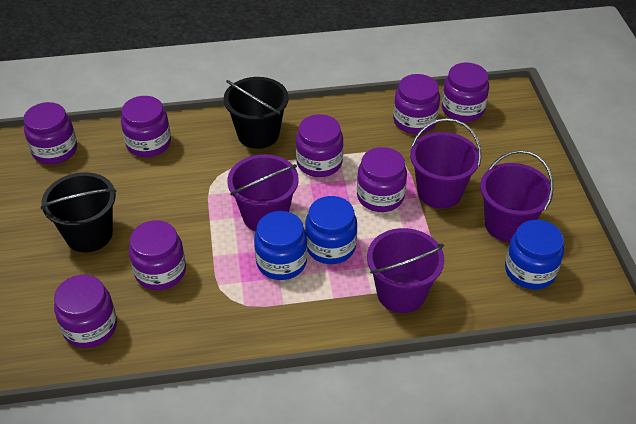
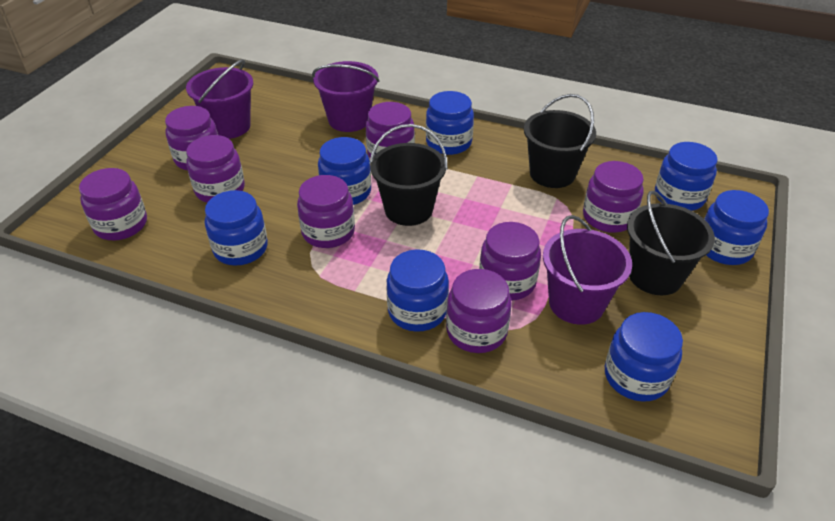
black bucket: 2 -> 3
blue jar: 3 -> 7
purple bucket: 4 -> 3

